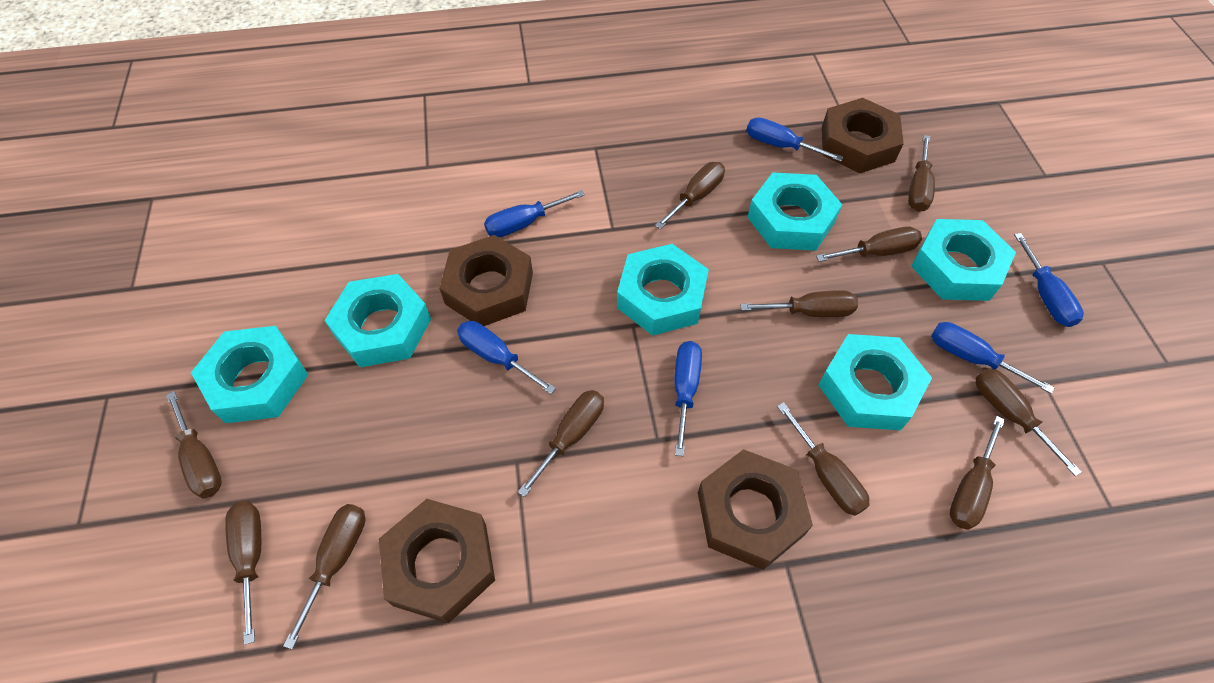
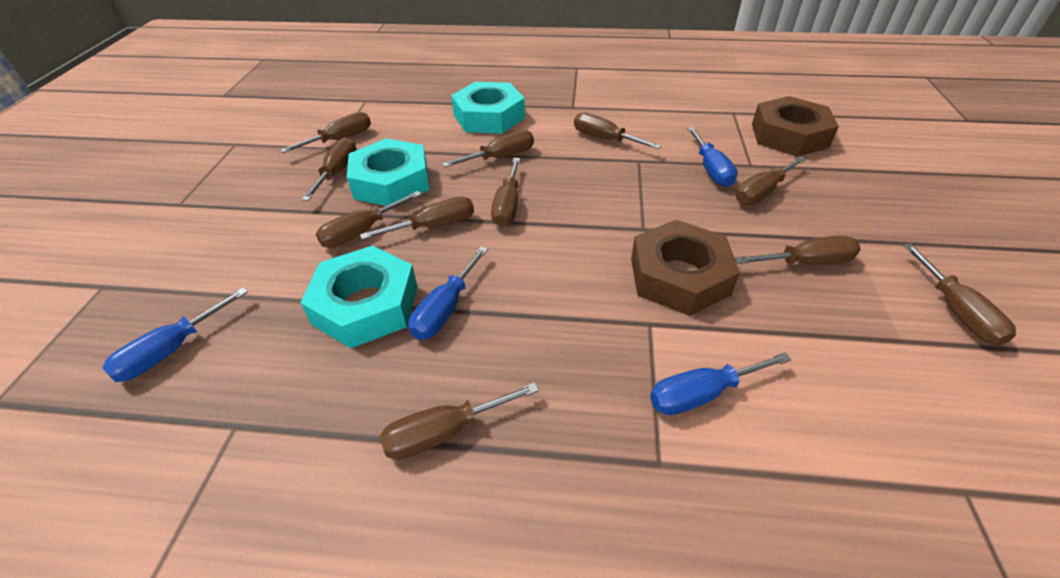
blue screwdriver: 6 -> 4
brown nut: 4 -> 2
turquoise nut: 6 -> 3

